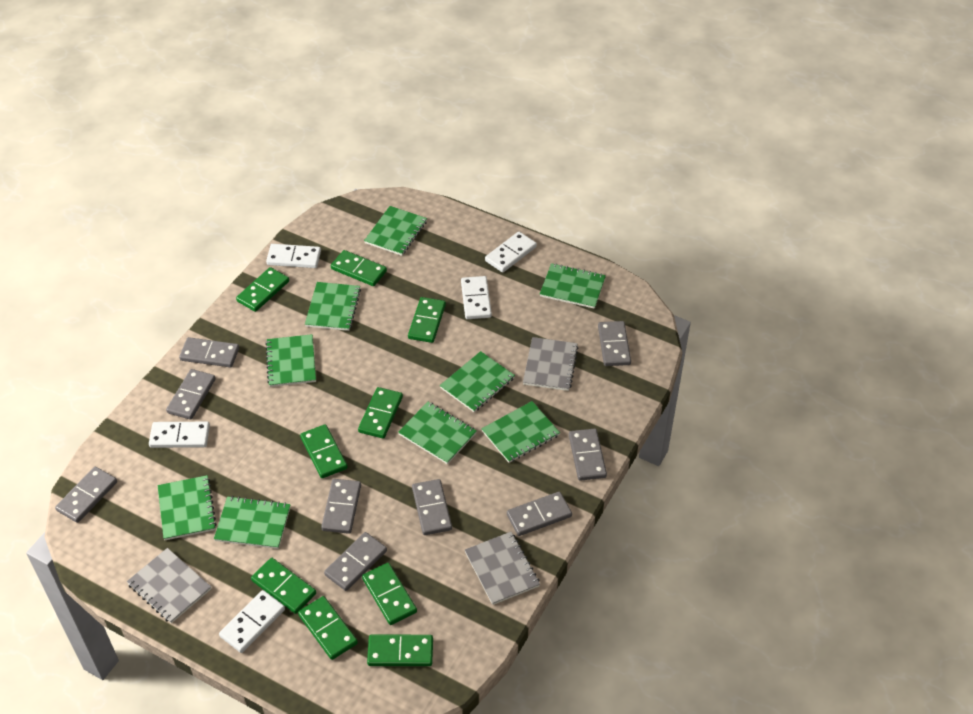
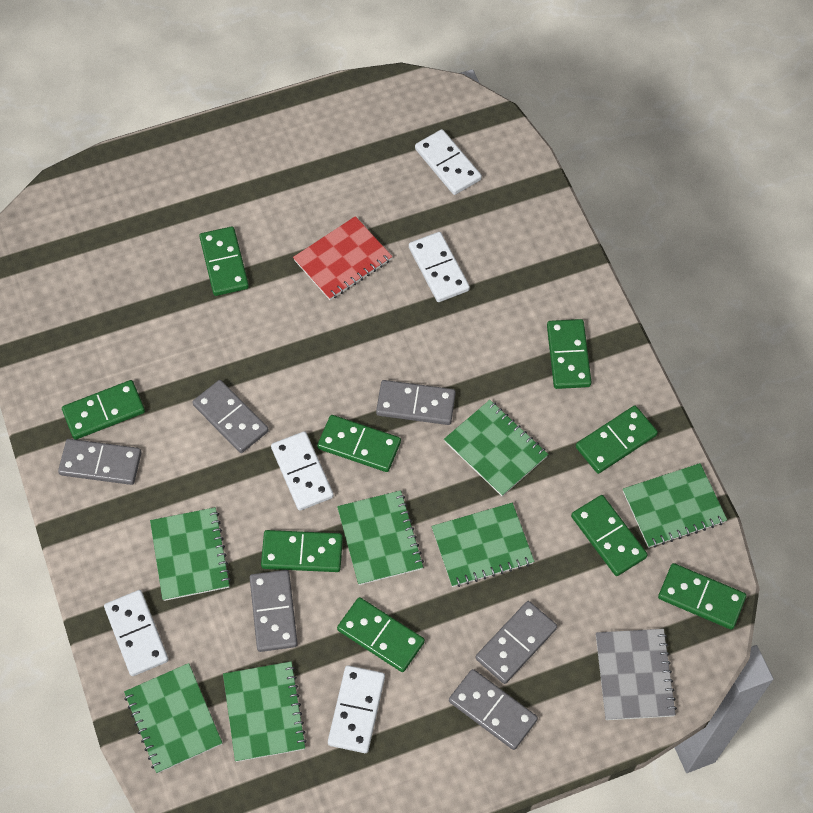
green notebook: 9 -> 7
grey domino: 9 -> 6
grey notebook: 3 -> 1
red notebook: 0 -> 1

